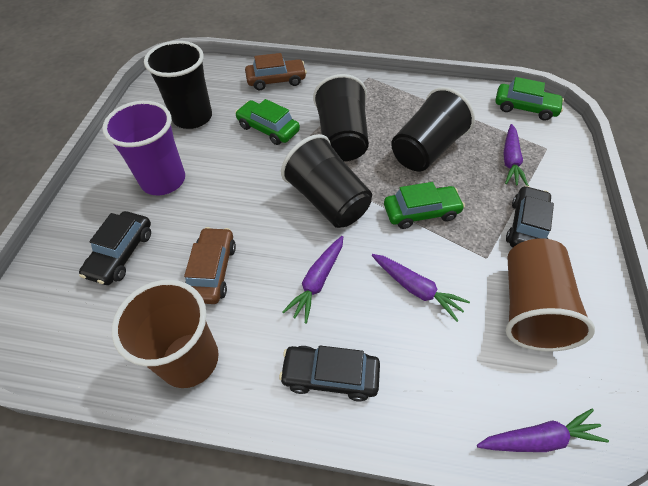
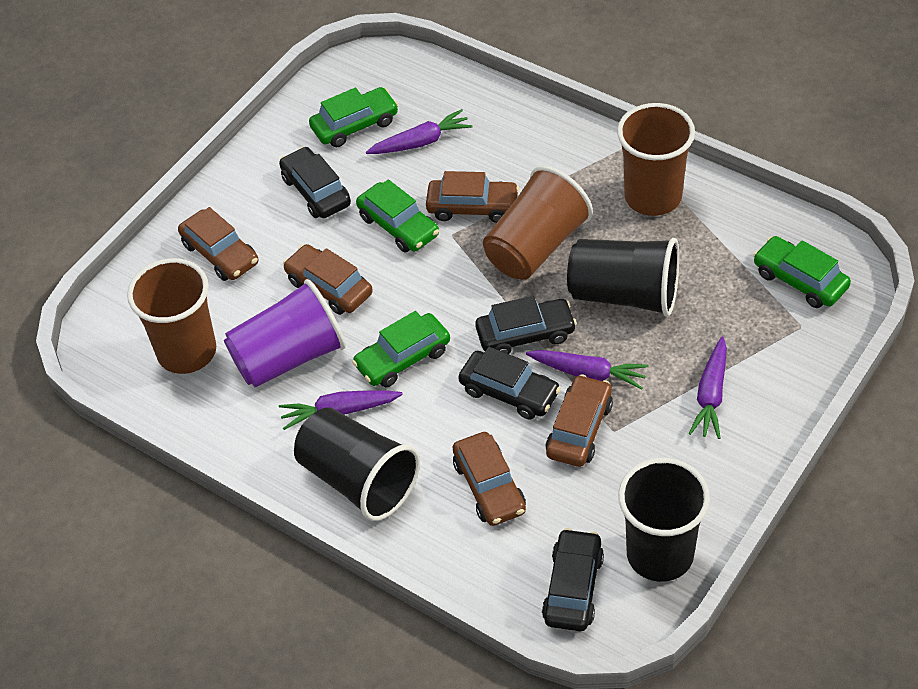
black car: 3 -> 4
black cup: 4 -> 3
brown car: 2 -> 5
brown cup: 2 -> 3
green car: 3 -> 4

